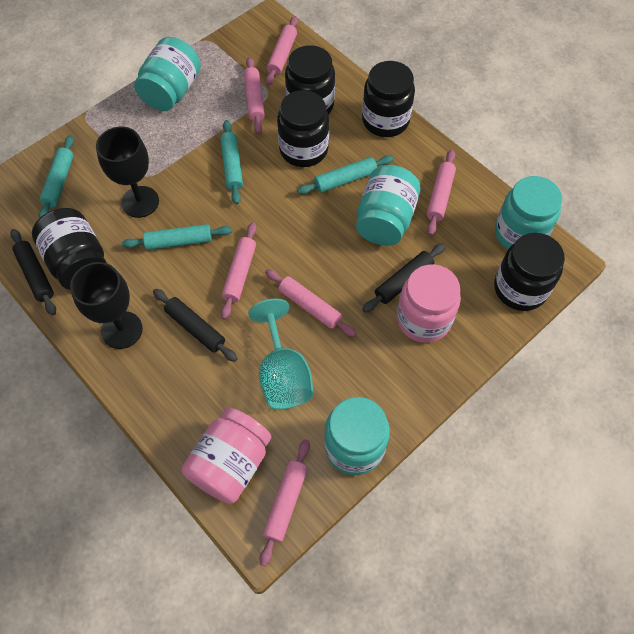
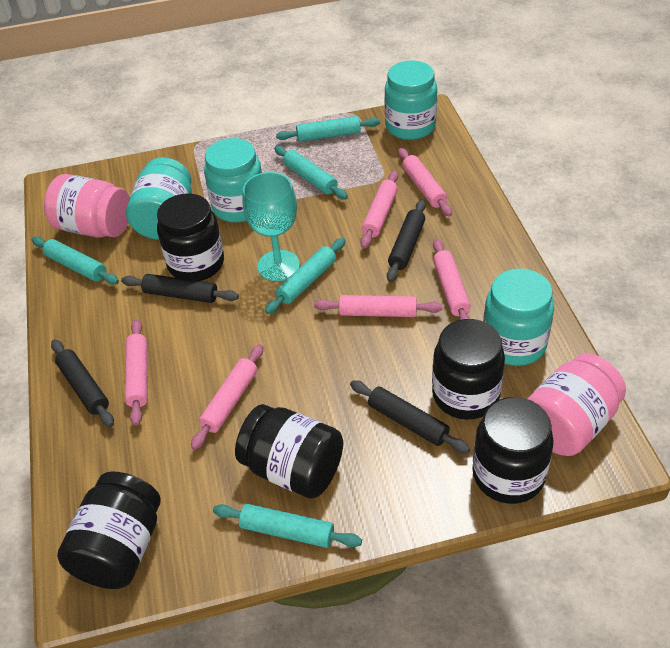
black goblet: 2 -> 0
black rolling pin: 3 -> 4
turquoise rolling pin: 4 -> 5

